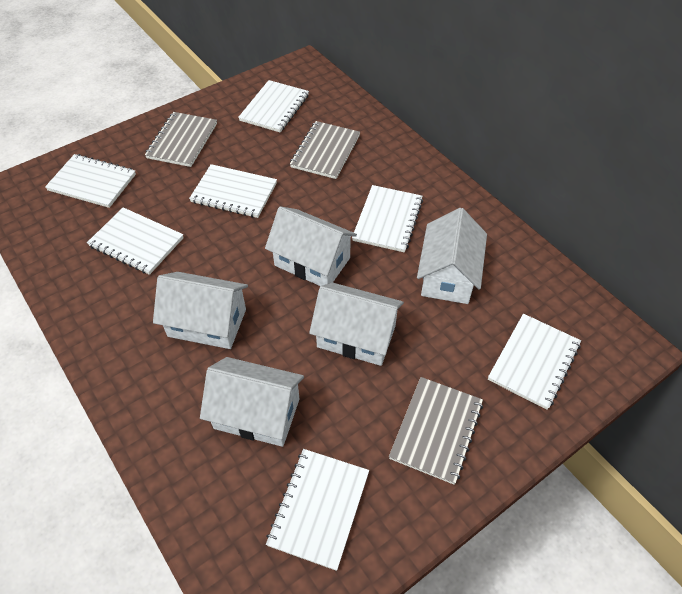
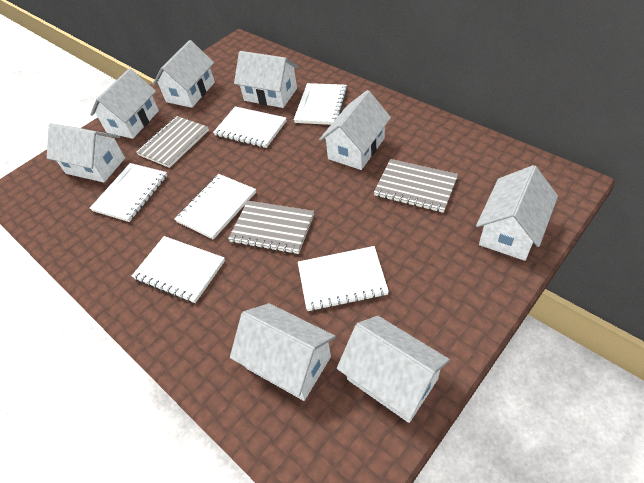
white house: 5 -> 8
white notebook: 7 -> 6

